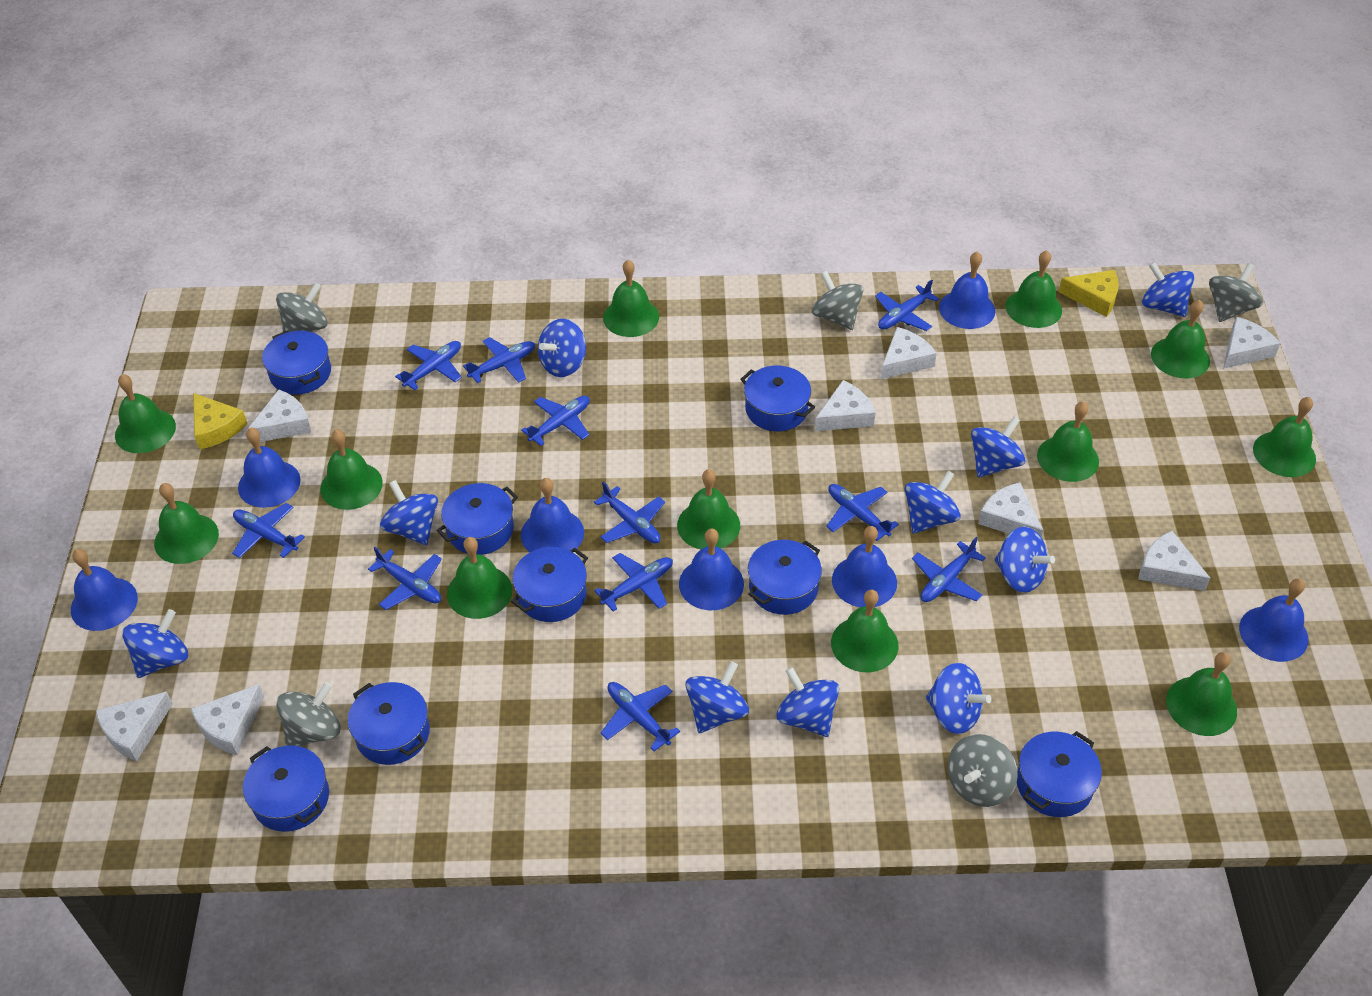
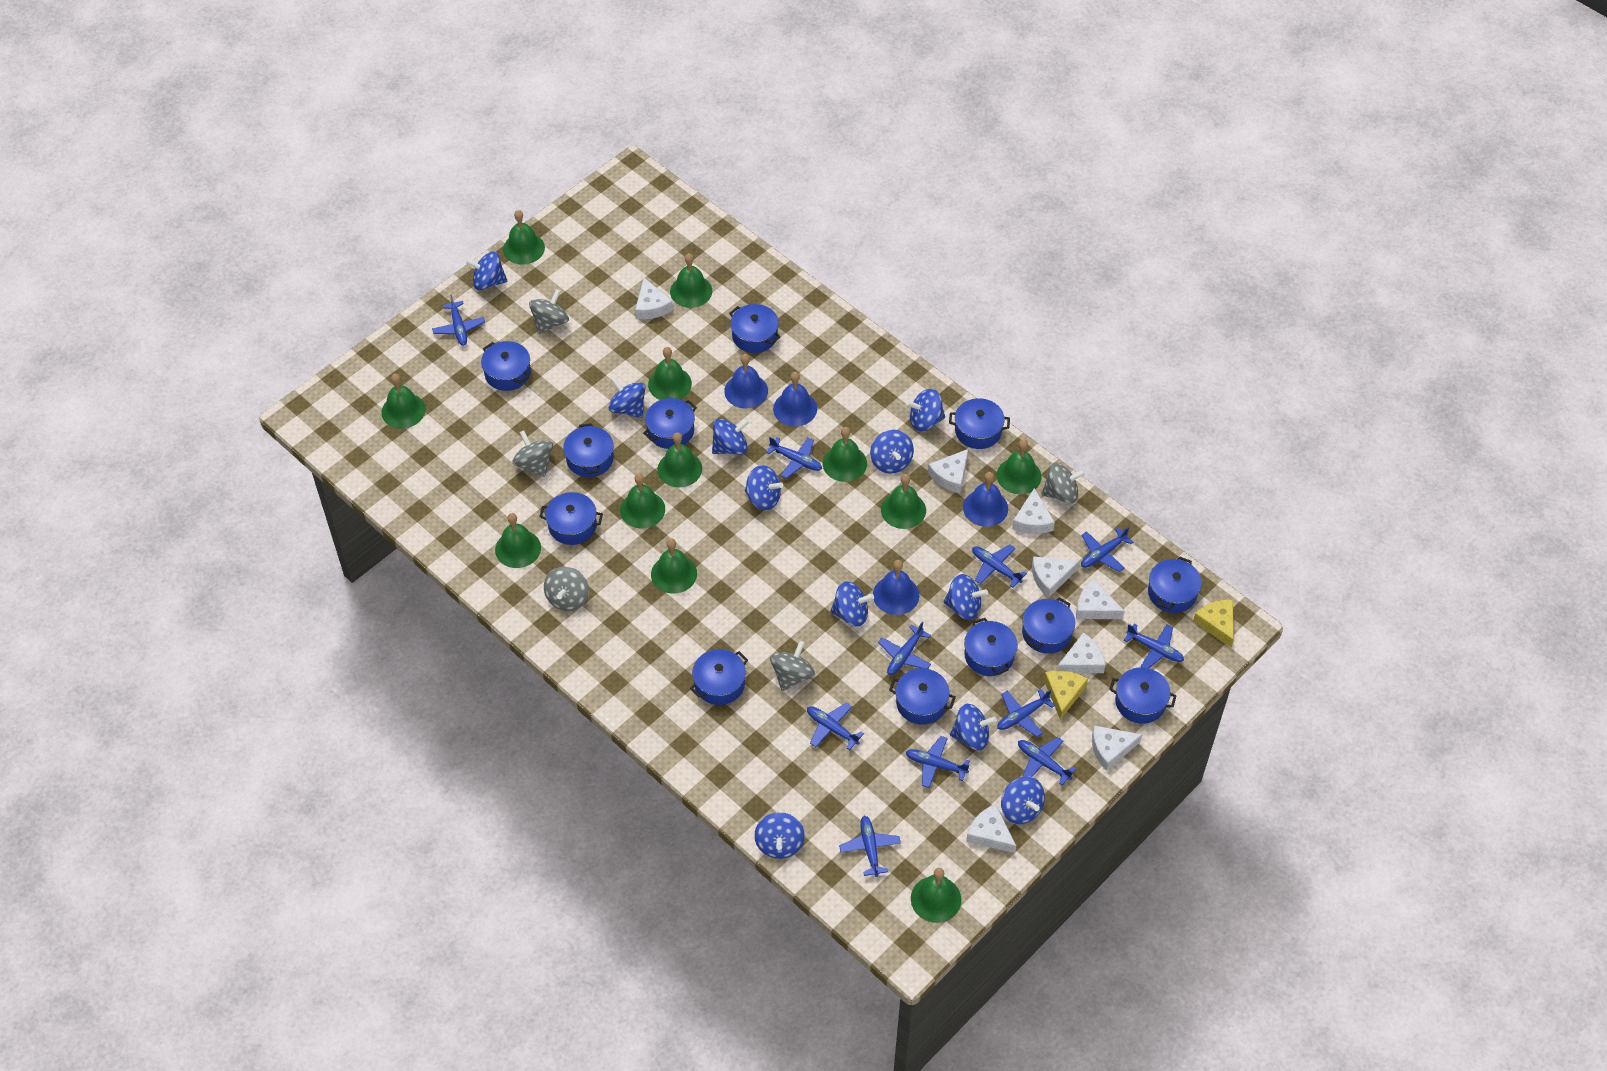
blue bell: 7 -> 4
blue pot: 8 -> 12
blue spinning top: 10 -> 11

